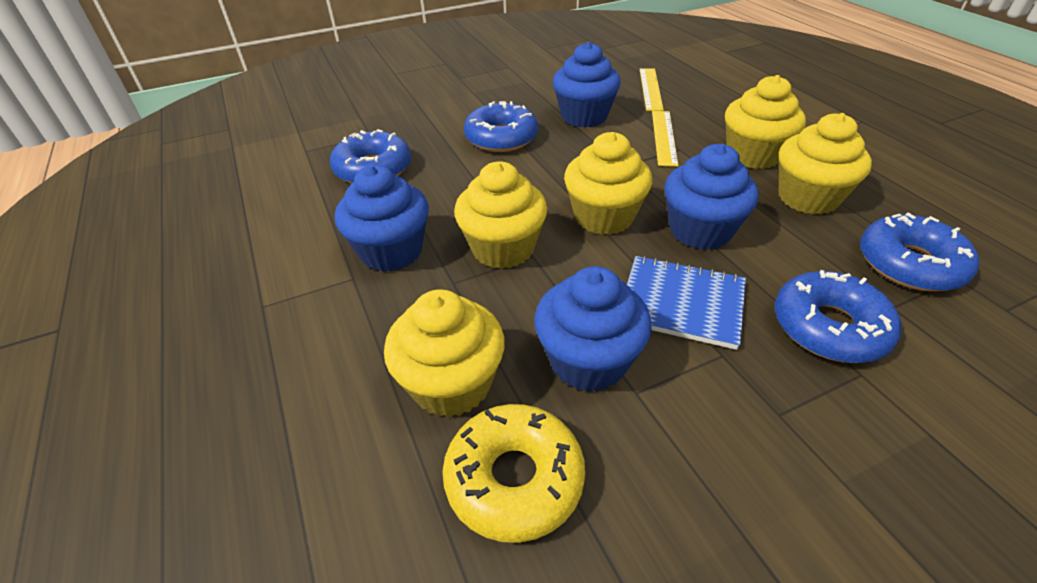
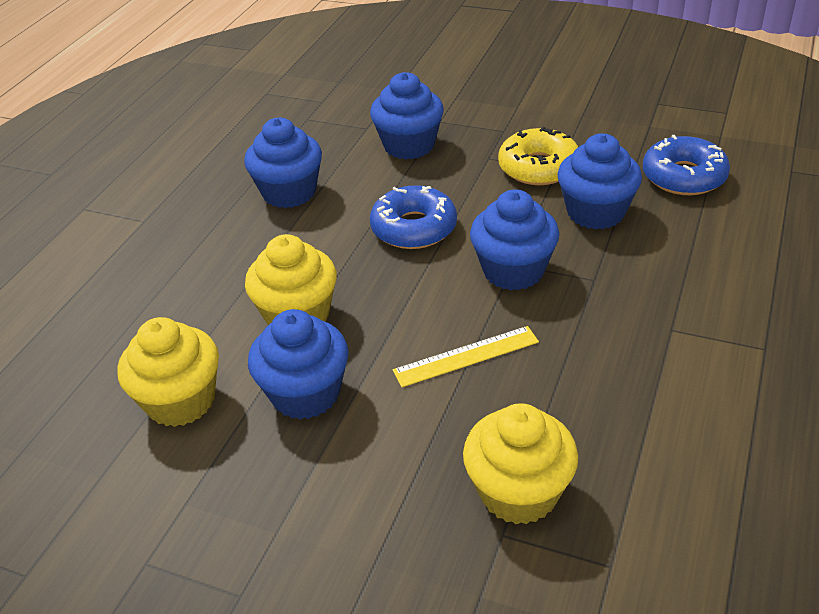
blue cupcake: 4 -> 5
blue donut: 4 -> 2
blue notebook: 1 -> 0
yellow cupcake: 5 -> 3
yellow ruler: 2 -> 1

